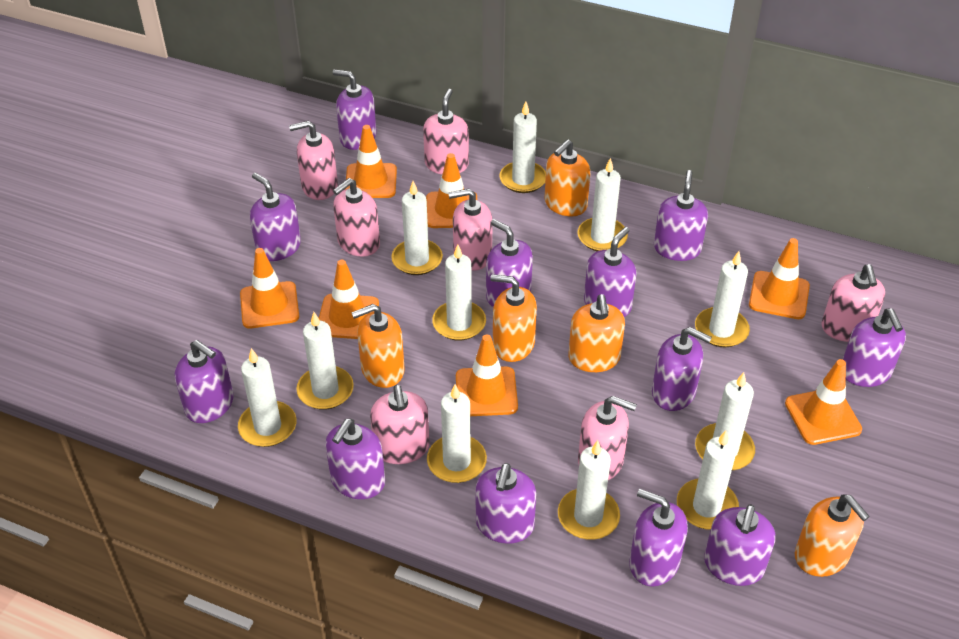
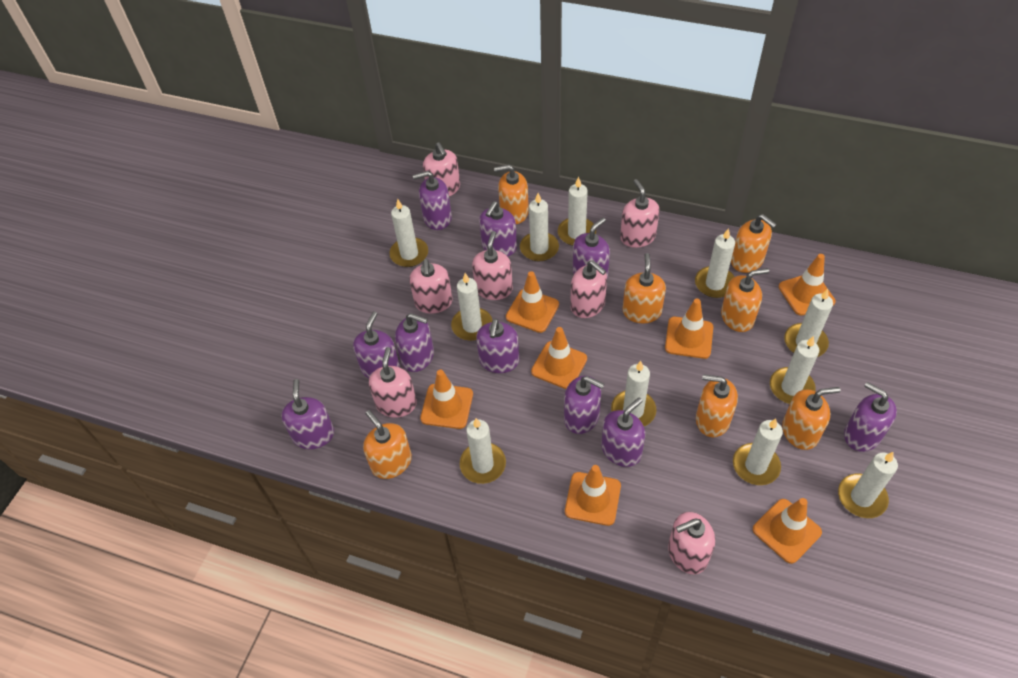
orange soap dispenser: 5 -> 7
purple soap dispenser: 12 -> 10

